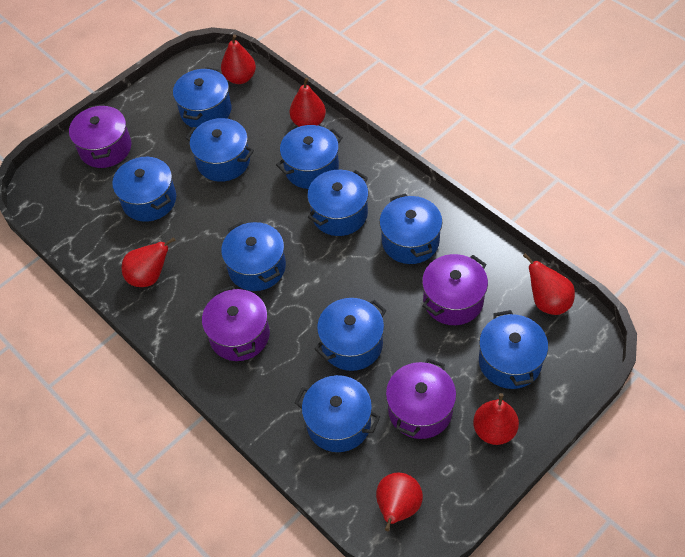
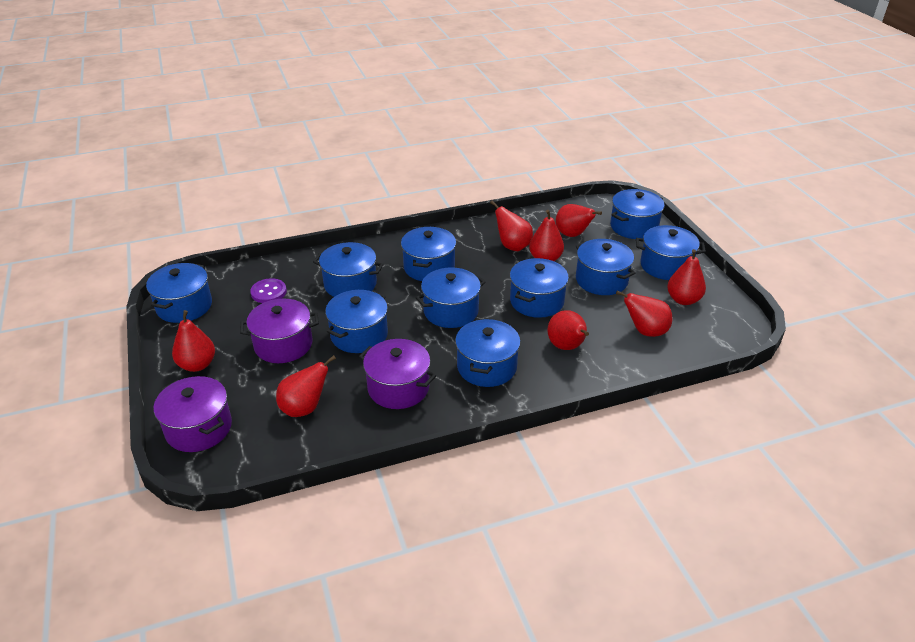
purple button: 0 -> 1
purple pot: 4 -> 3
red pear: 6 -> 8

